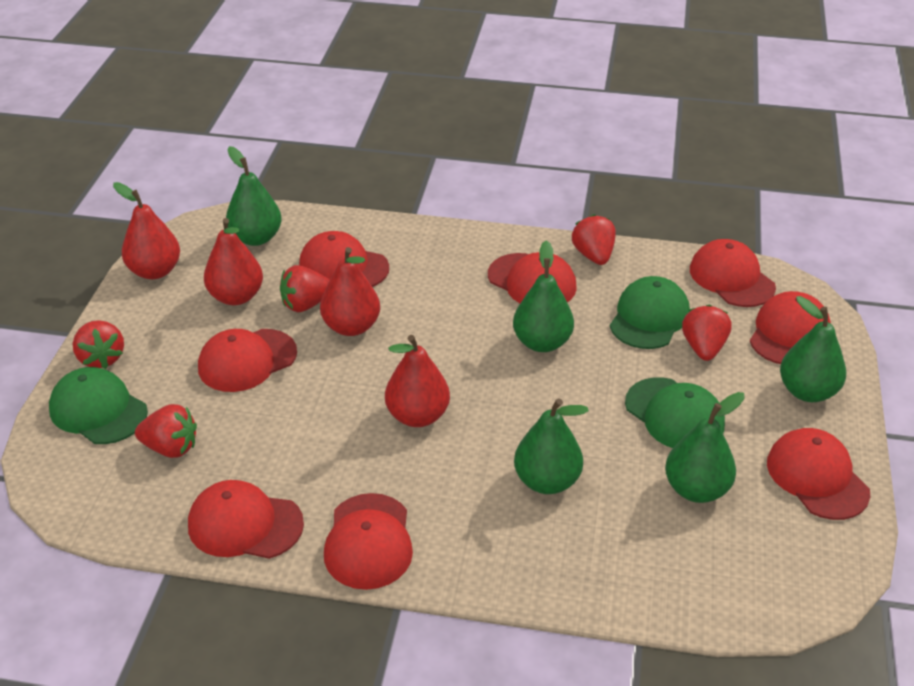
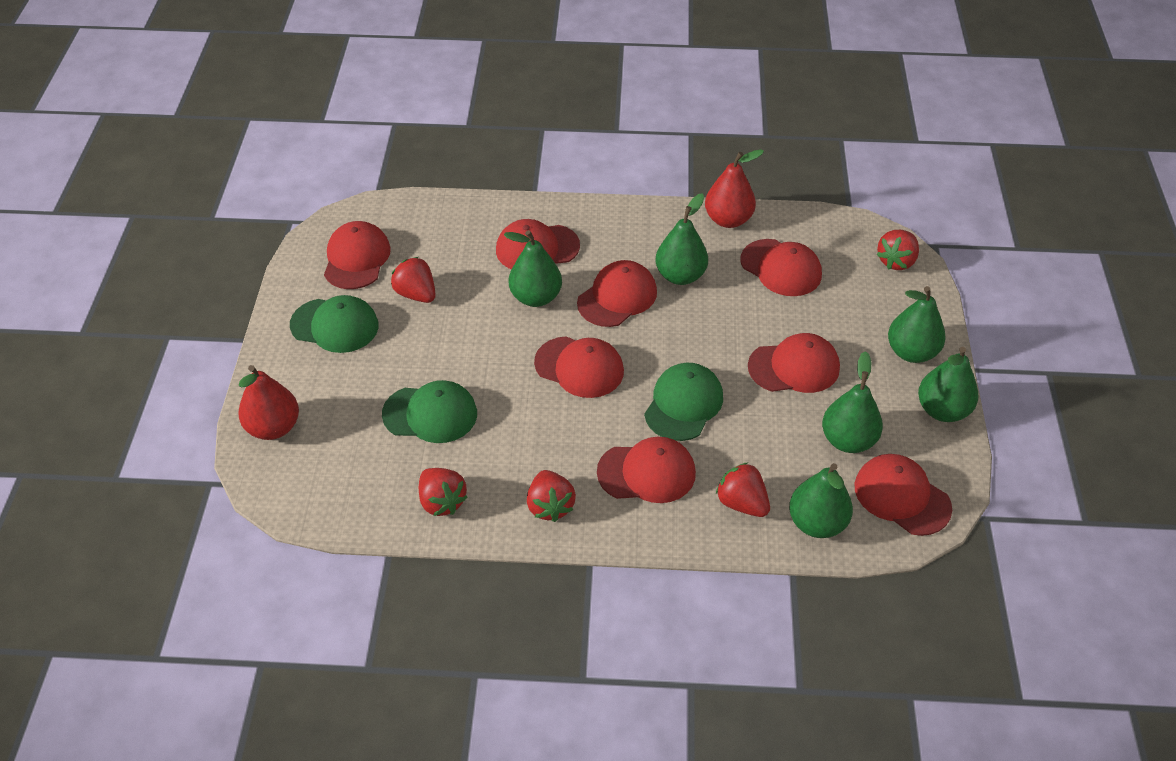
green pear: 5 -> 6
red pear: 4 -> 2

